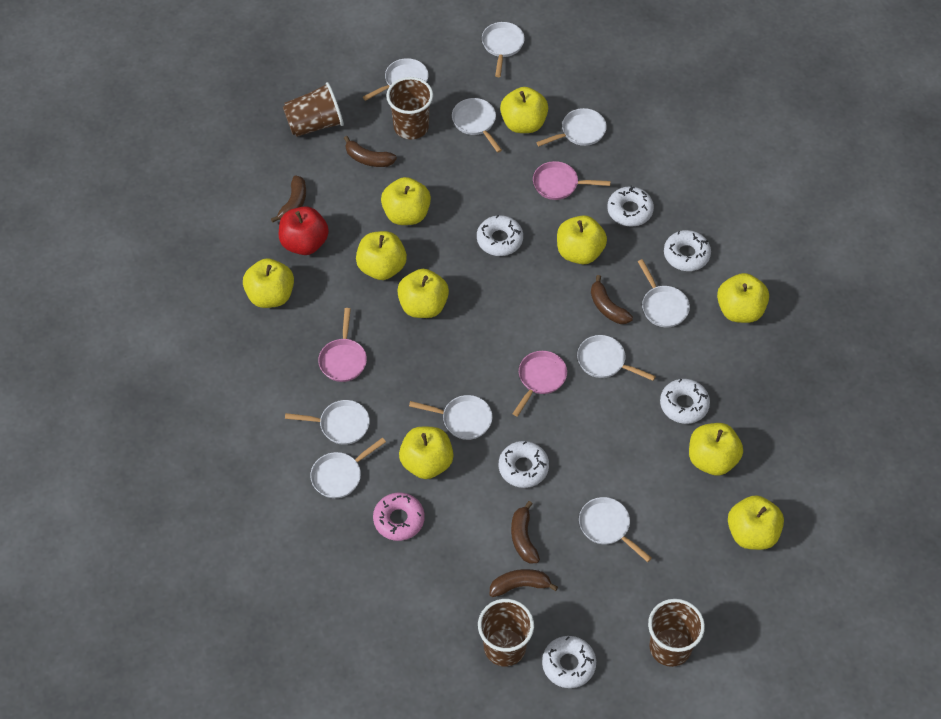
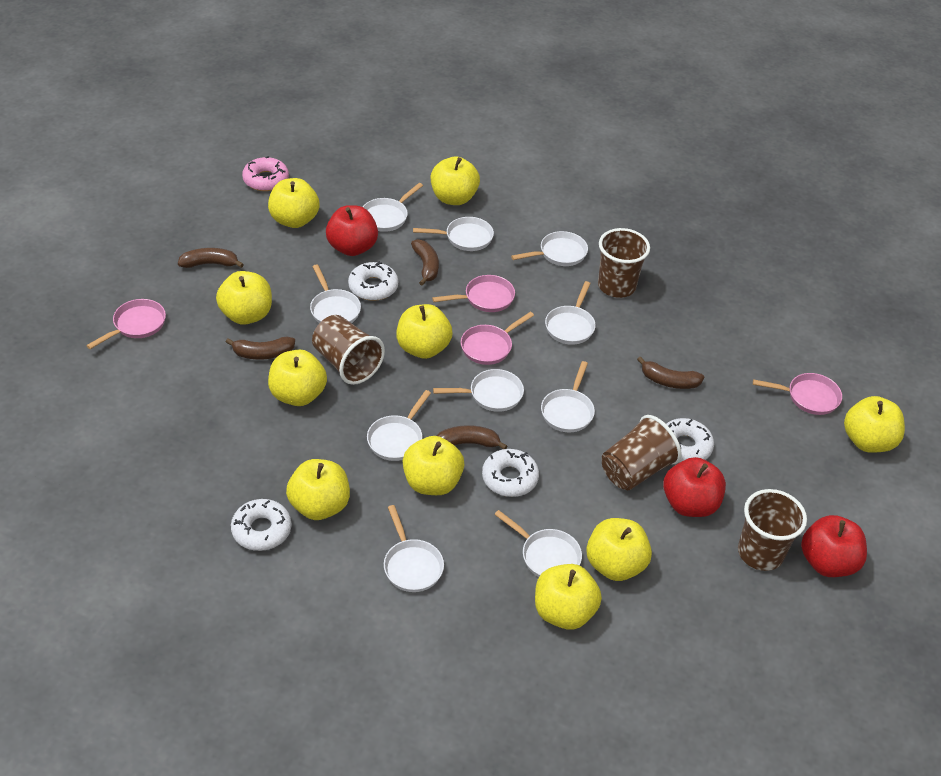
pink pan: 3 -> 4
red apple: 1 -> 3
white donut: 6 -> 4

